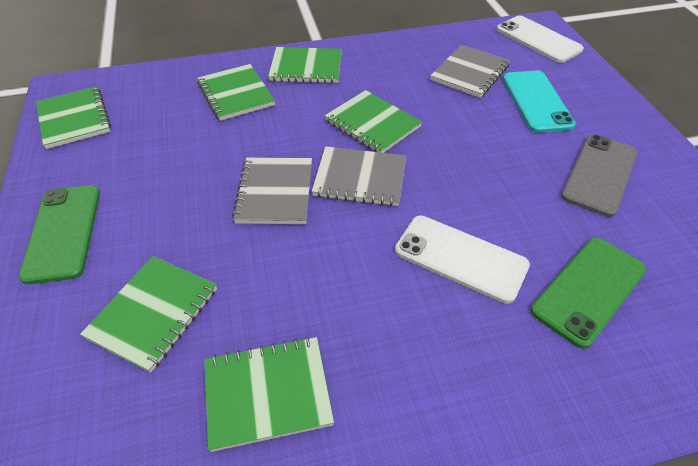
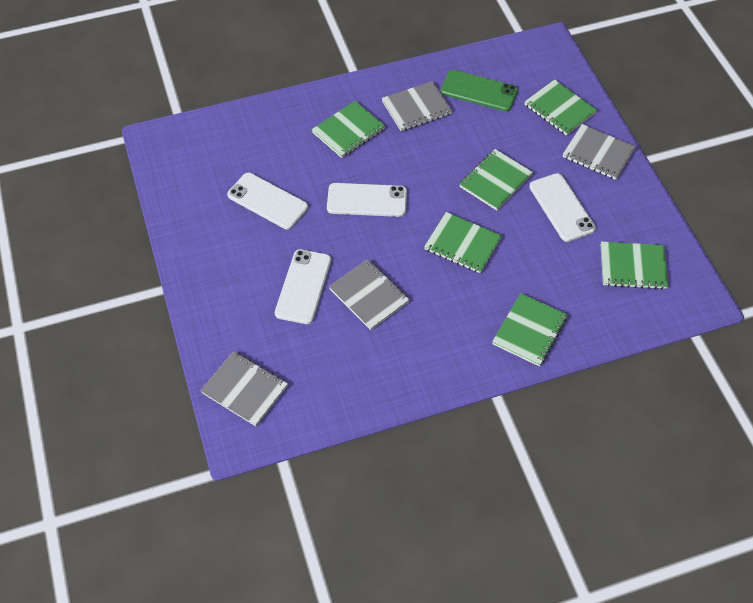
green phone: 2 -> 1
grey notebook: 3 -> 4
grey phone: 1 -> 0
turquoise phone: 1 -> 0
white phone: 2 -> 4

